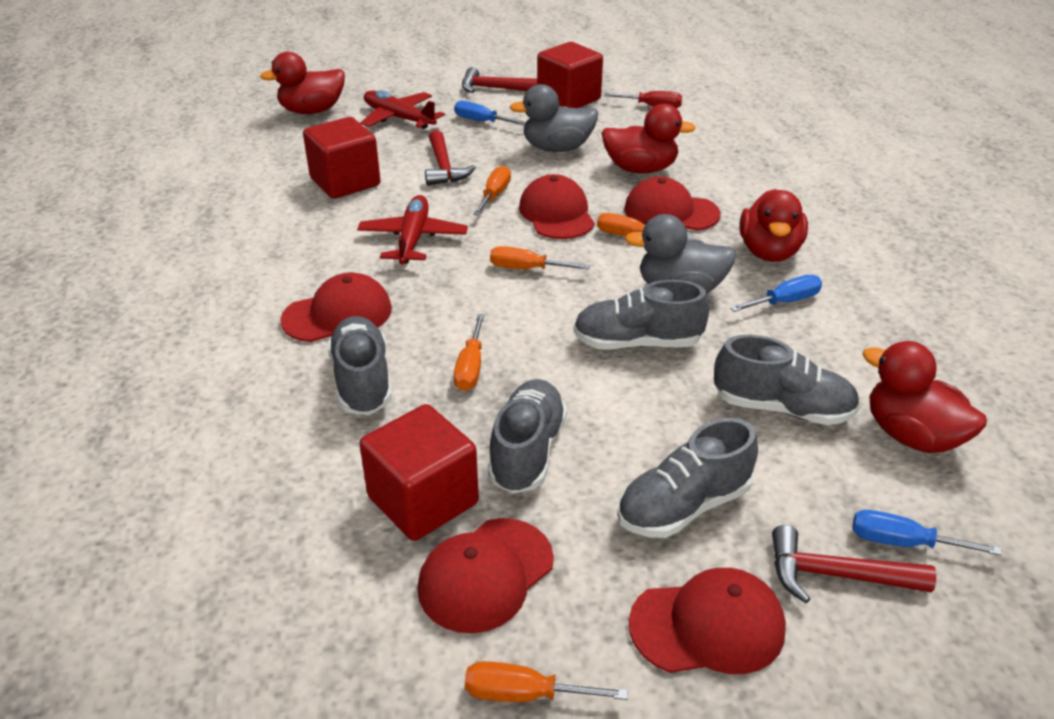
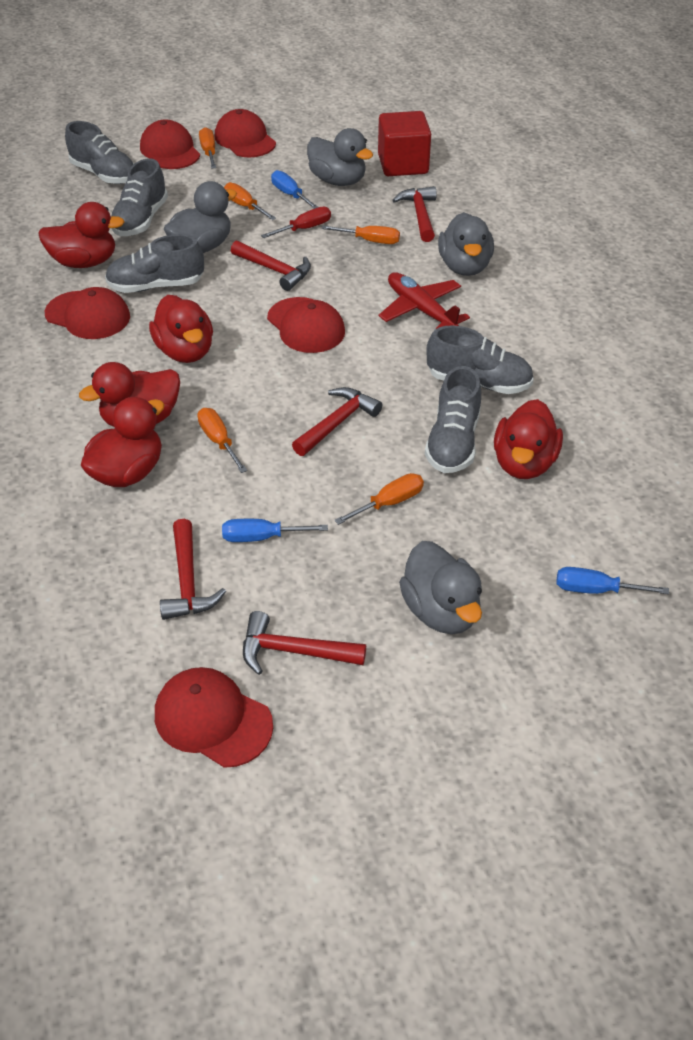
grey duck: 2 -> 4
red cube: 3 -> 1
red duck: 4 -> 5
red hammer: 3 -> 5
red plane: 2 -> 1

